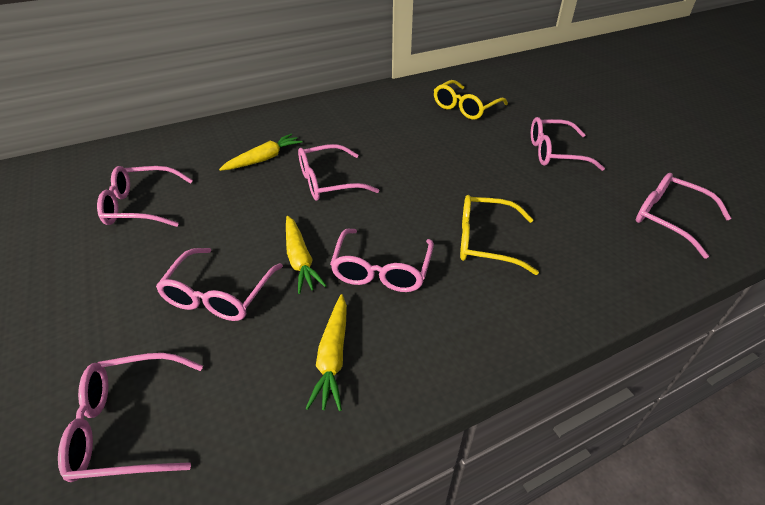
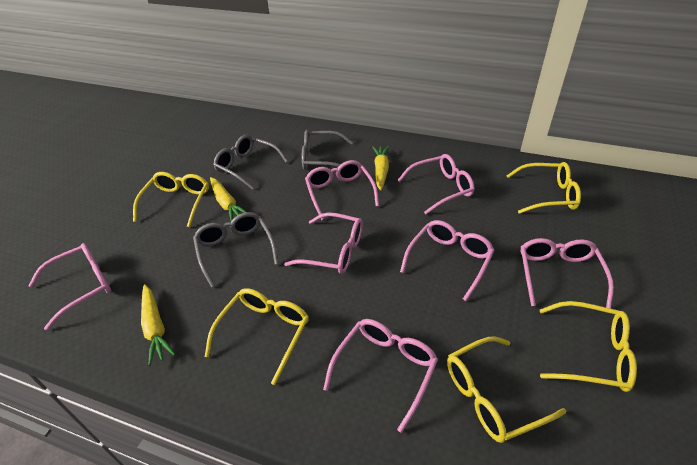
grey glasses: 0 -> 3
yellow glasses: 2 -> 5

